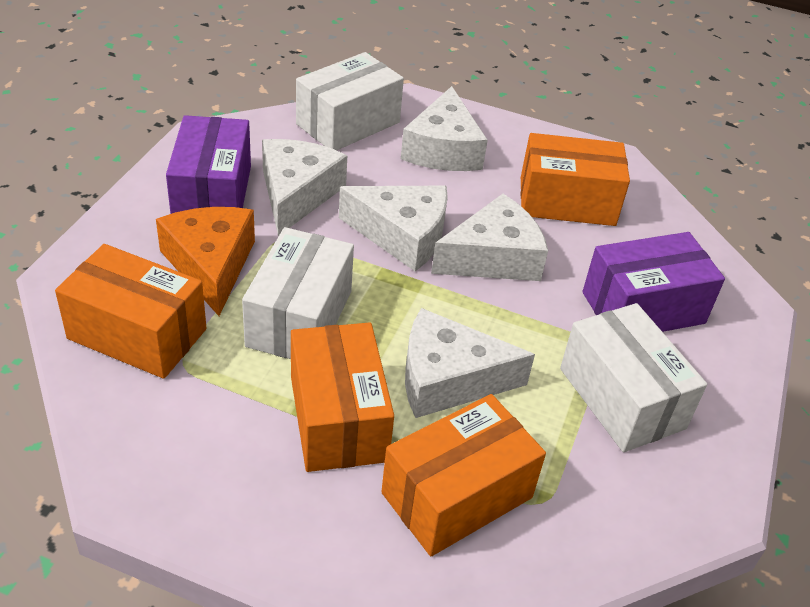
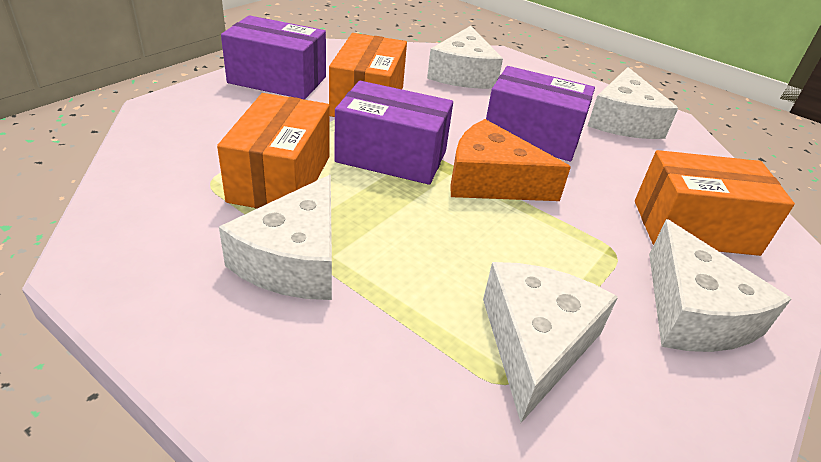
orange box: 4 -> 3
purple box: 2 -> 3
white box: 3 -> 0

